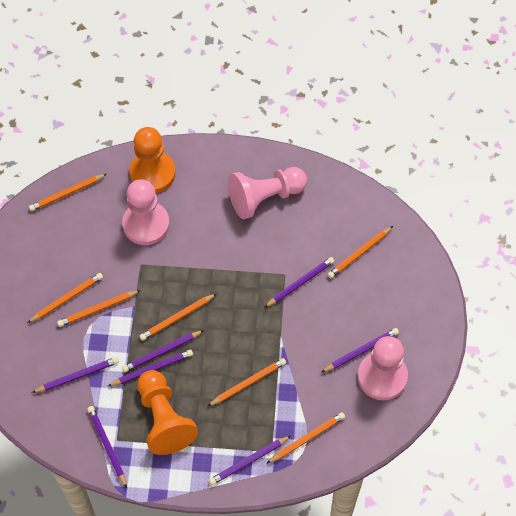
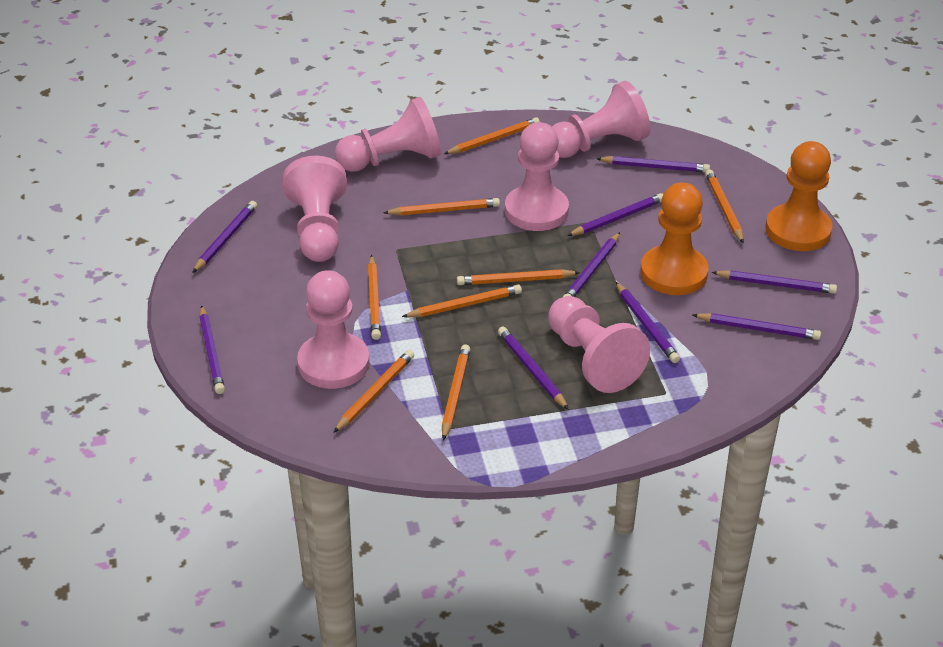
orange pencil: 7 -> 8
pink pawn: 3 -> 6
purple pencil: 7 -> 9

